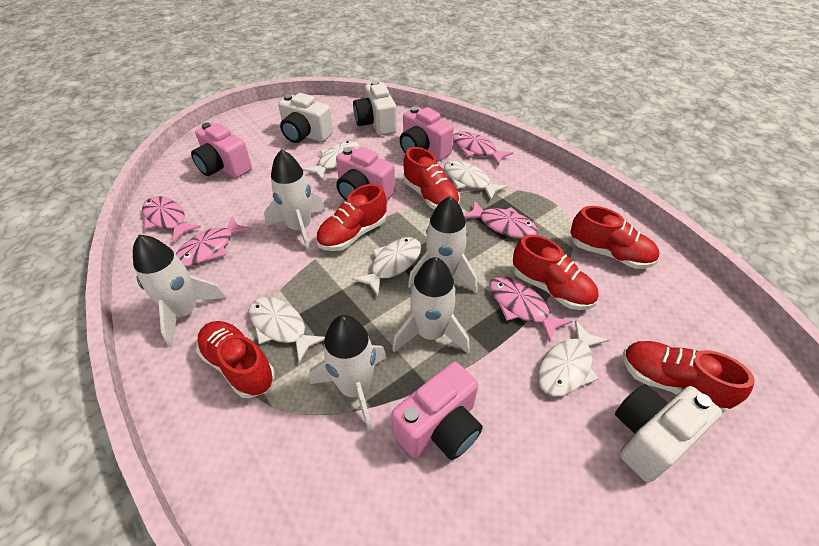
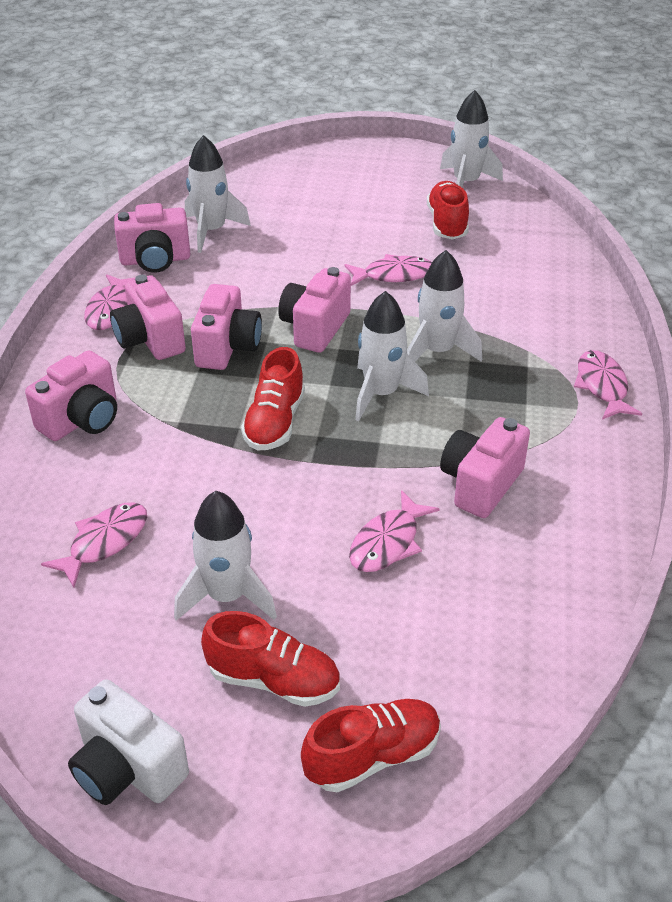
pink camera: 4 -> 6
red shoe: 6 -> 4
white camera: 3 -> 1
white fish: 5 -> 0

